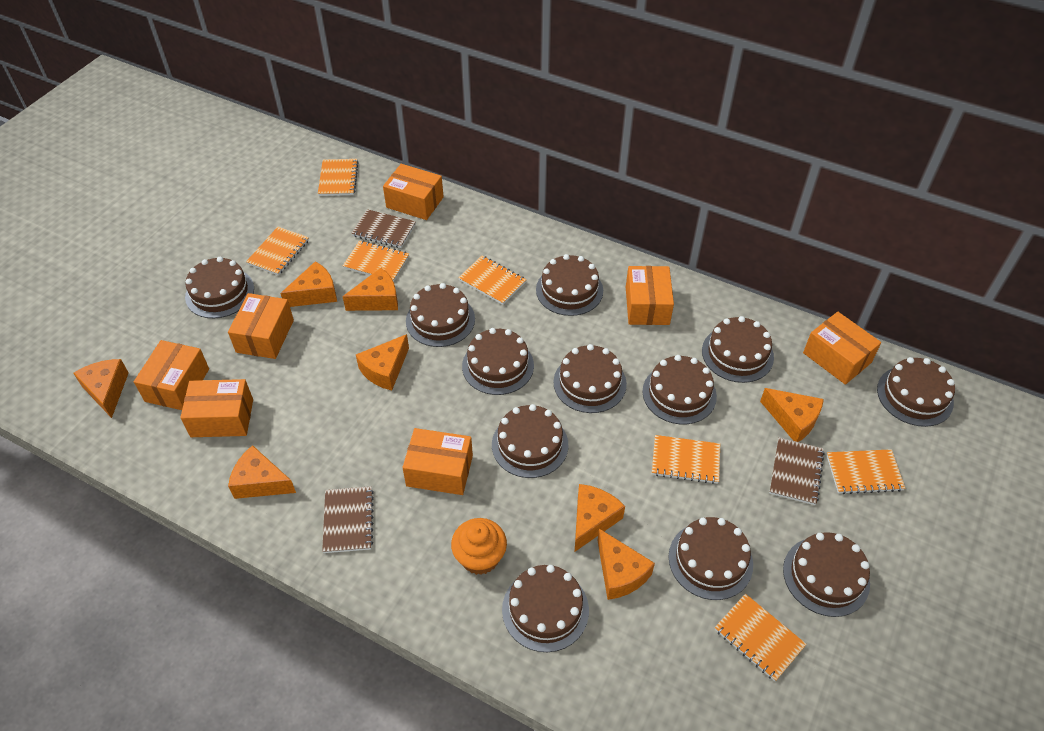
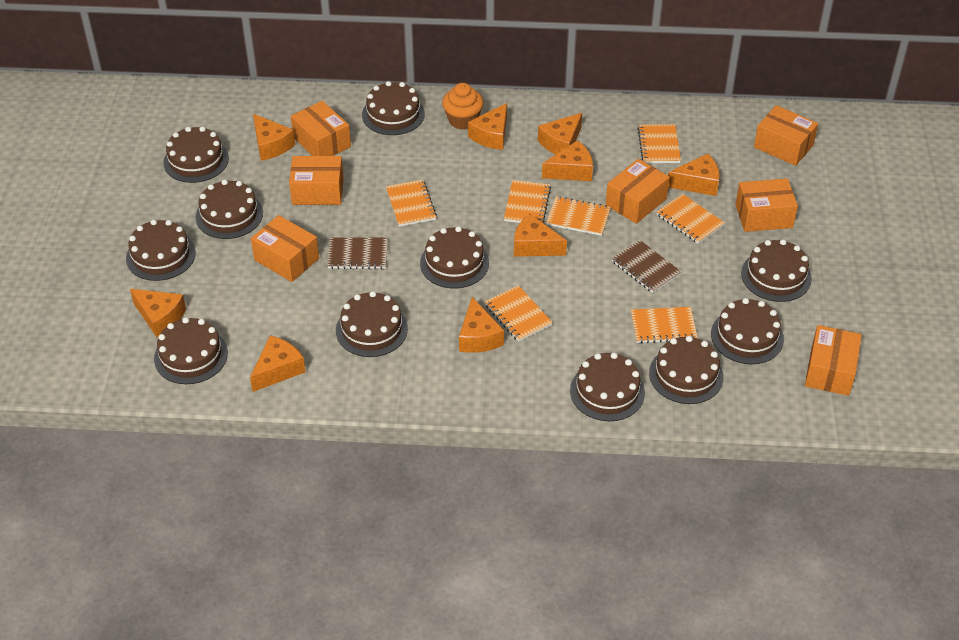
brown cake: 12 -> 11
brown notebook: 3 -> 2
orange cheese: 8 -> 9

